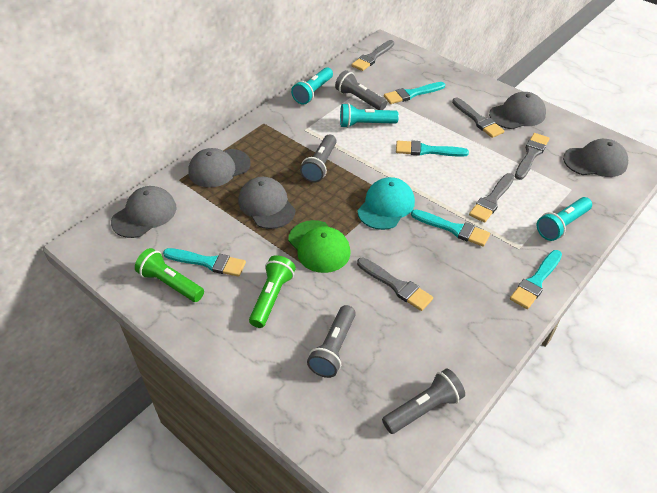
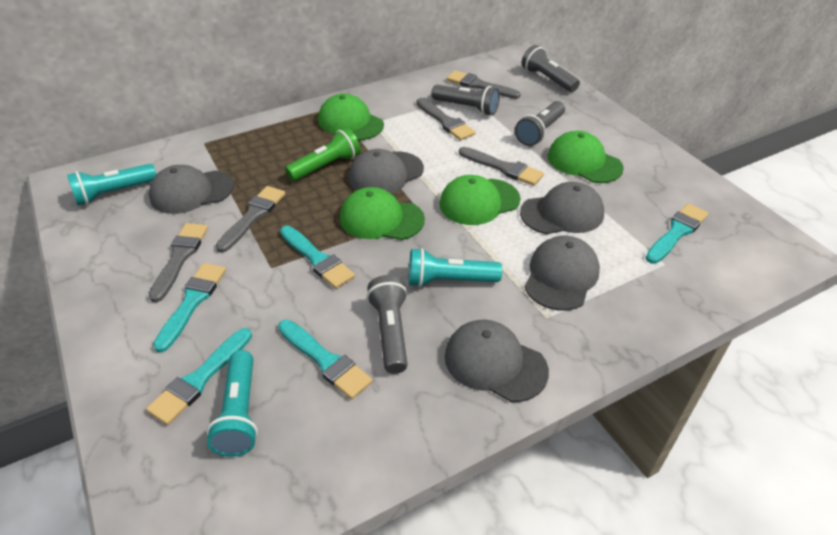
green cap: 1 -> 4
green flashlight: 2 -> 1
turquoise cap: 1 -> 0

